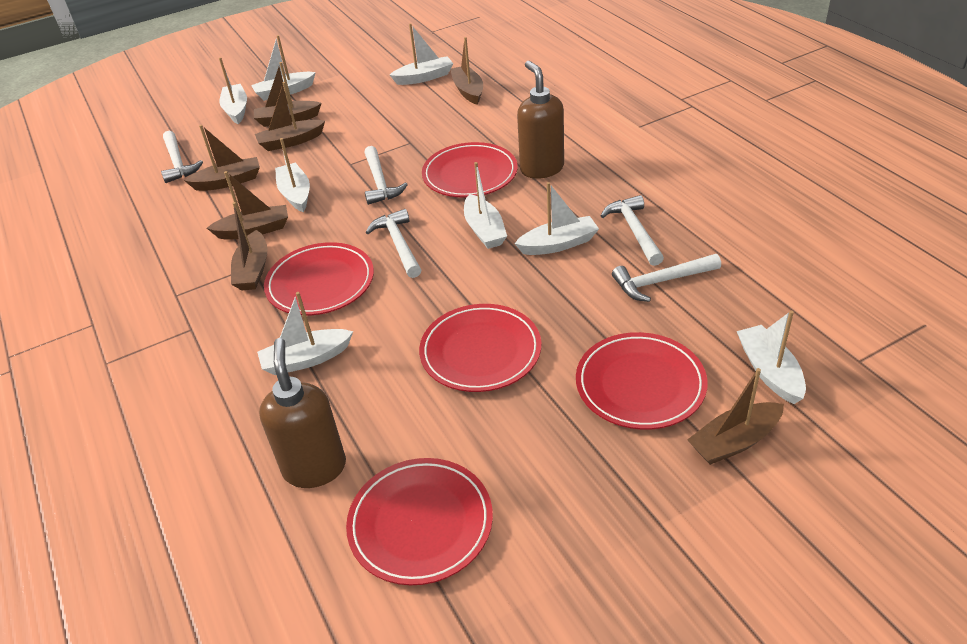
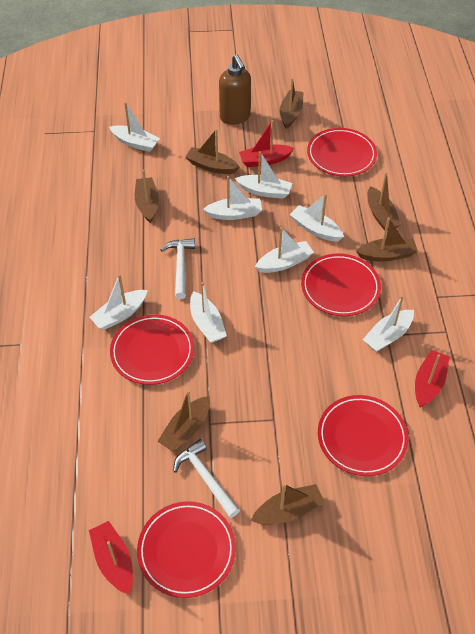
brown soap dispenser: 2 -> 1
red boat: 0 -> 3
white hammer: 5 -> 2

